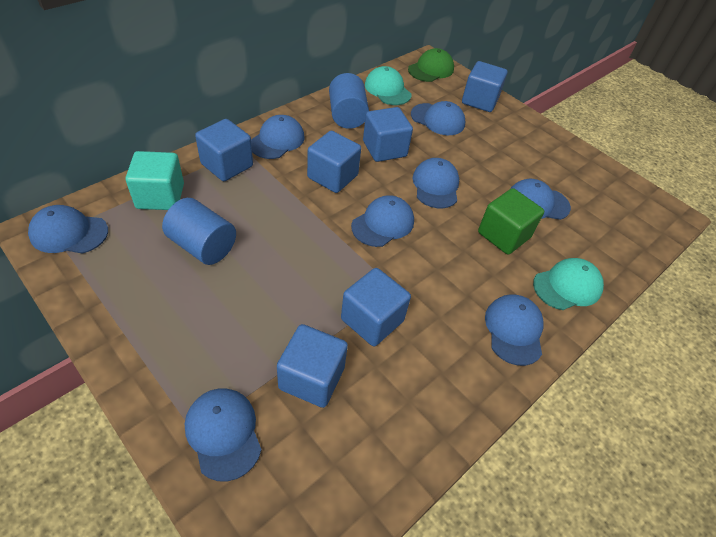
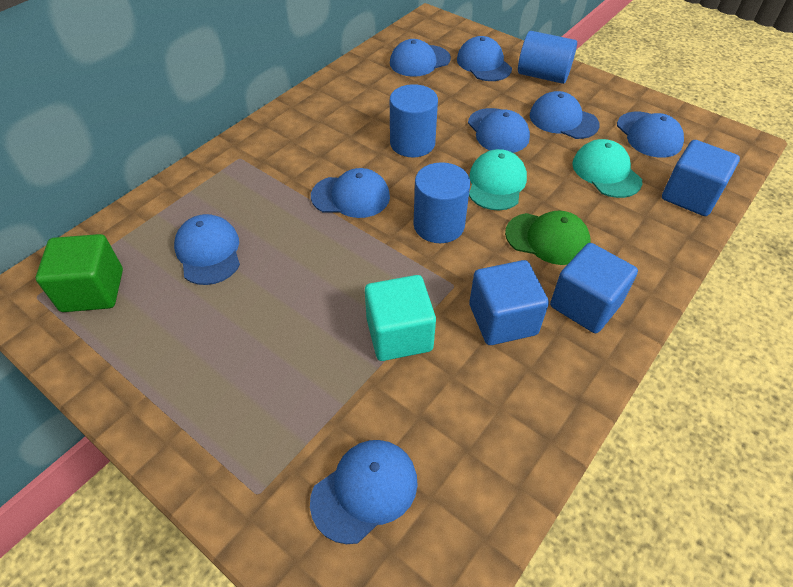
blue cube: 6 -> 3
blue cylinder: 2 -> 3

